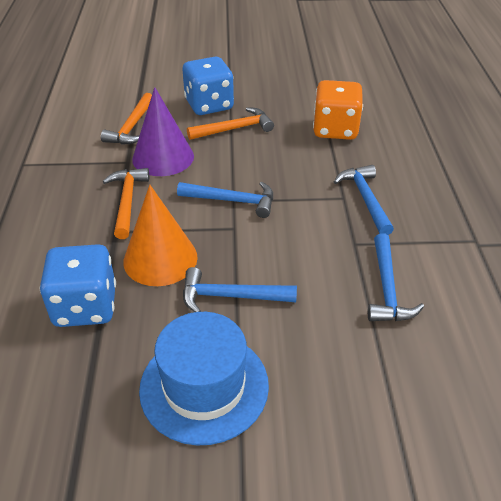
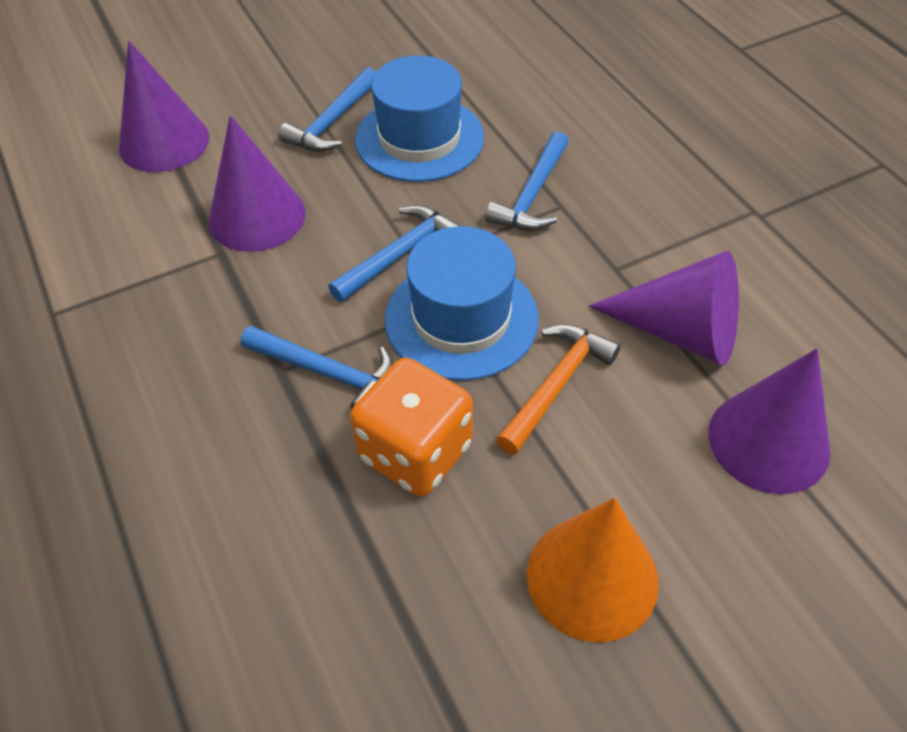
blue dice: 2 -> 0
blue hat: 1 -> 2
orange hammer: 3 -> 1
purple cone: 1 -> 4

